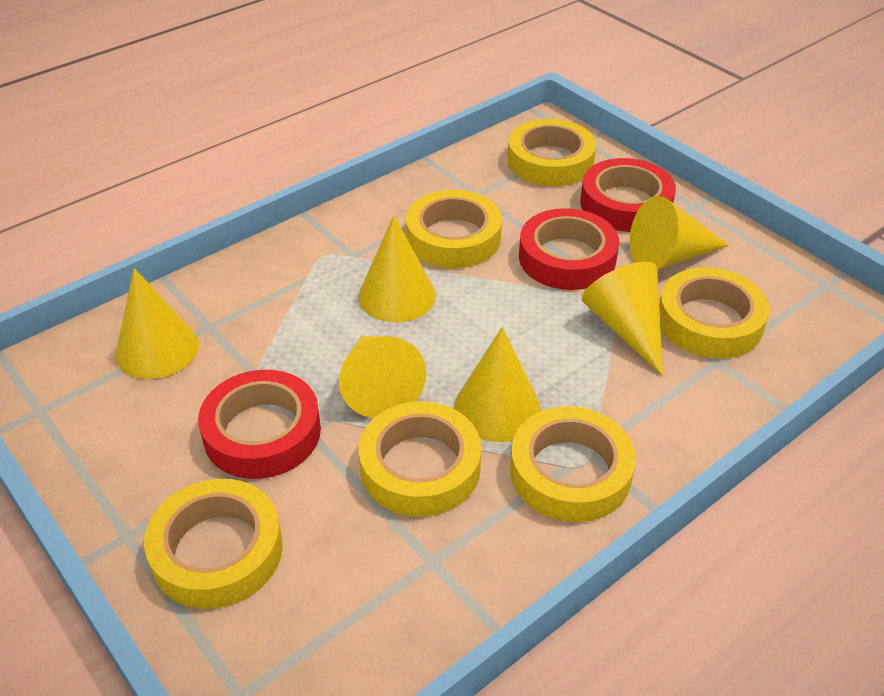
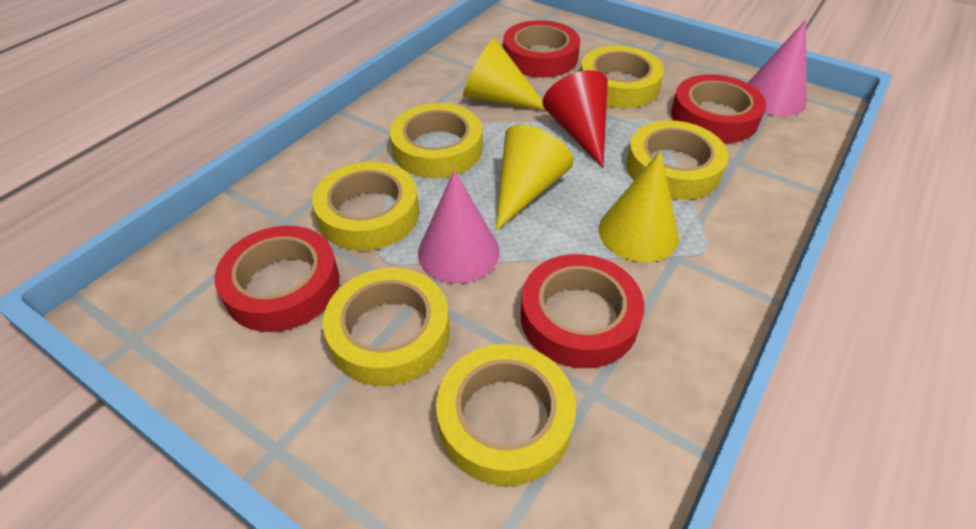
pink cone: 0 -> 2
red cone: 0 -> 1
red tape: 3 -> 4
yellow cone: 6 -> 3

